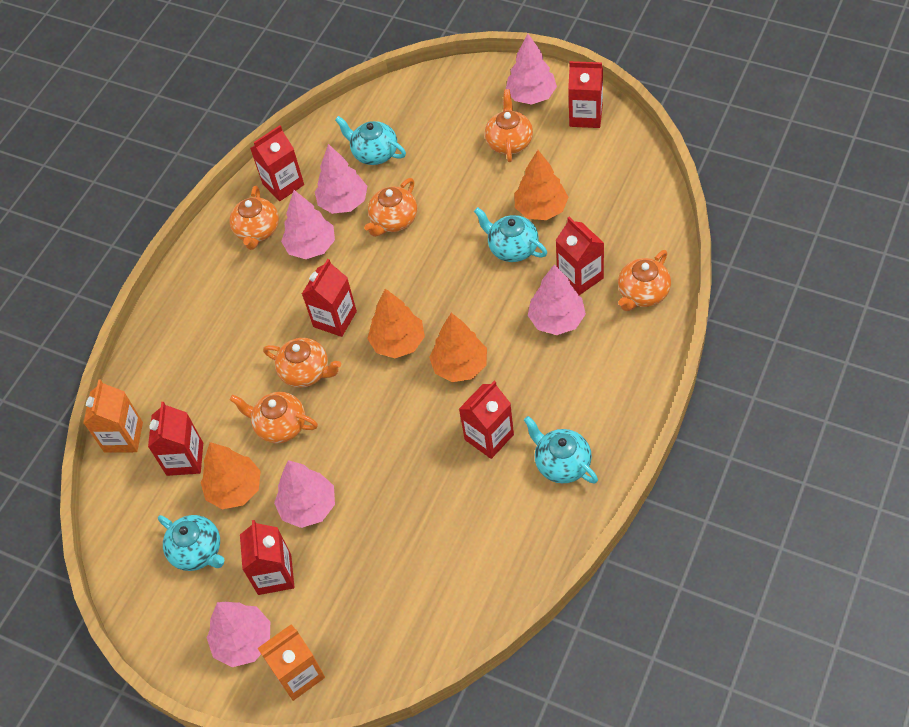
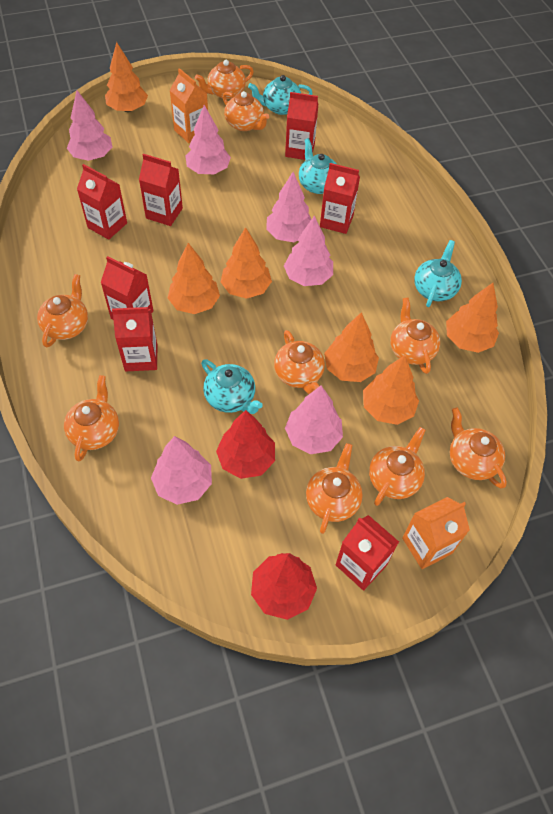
orange teapot: 6 -> 9
orange tree: 4 -> 6
red tree: 0 -> 2

